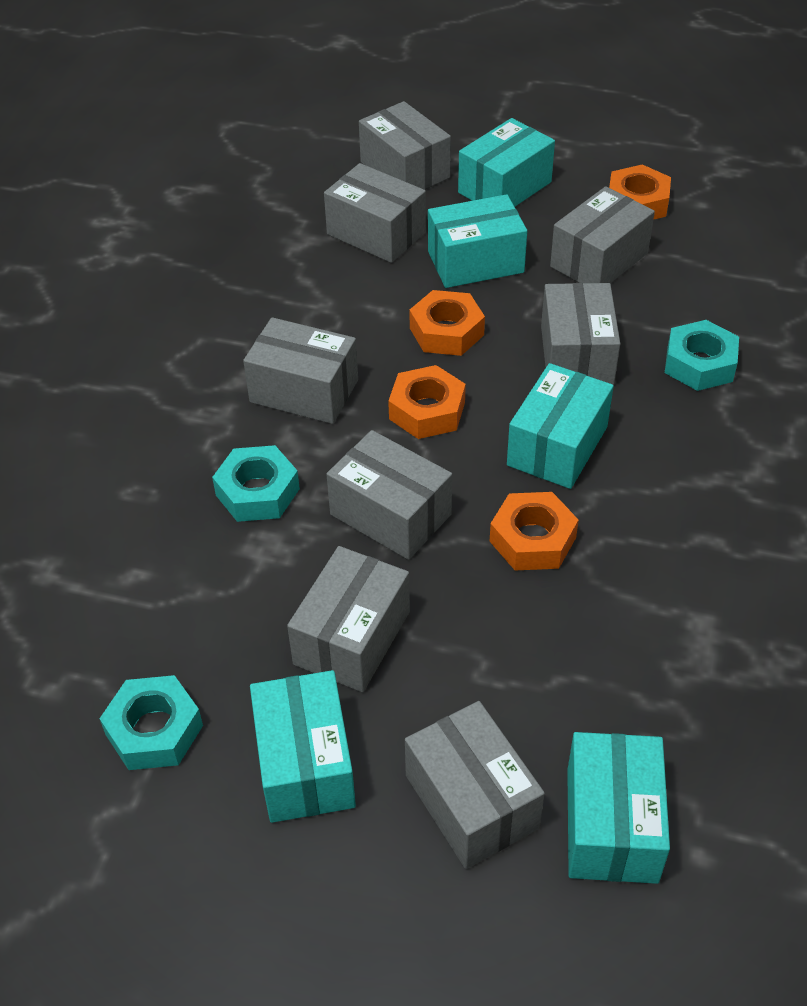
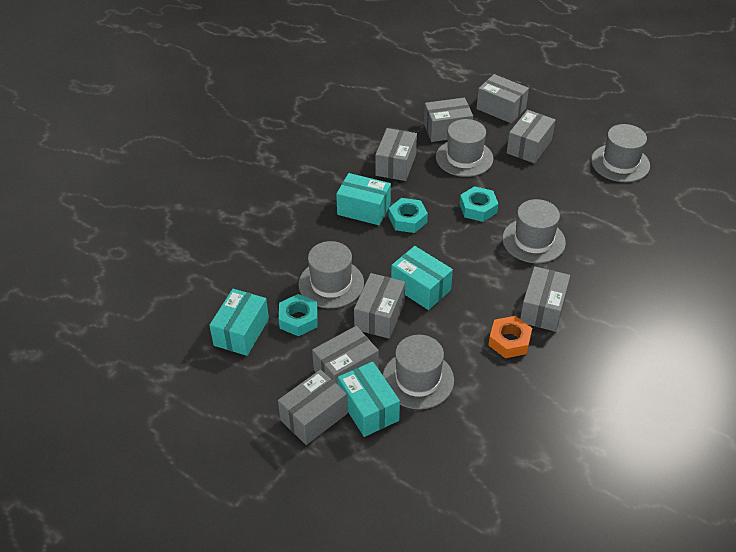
grey hat: 0 -> 5
orange nut: 4 -> 1
turquoise box: 5 -> 4

